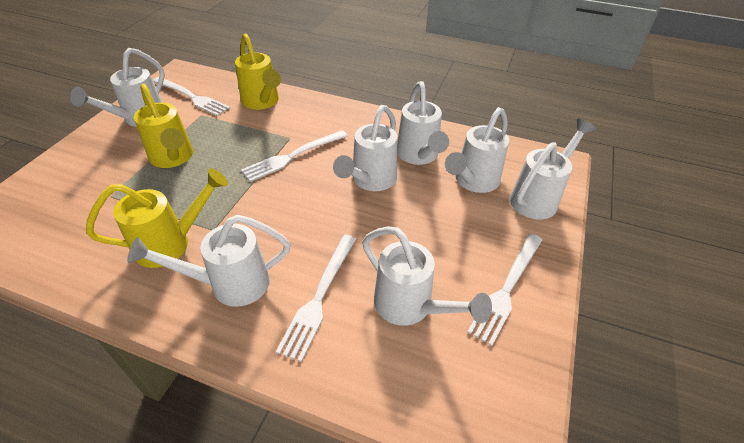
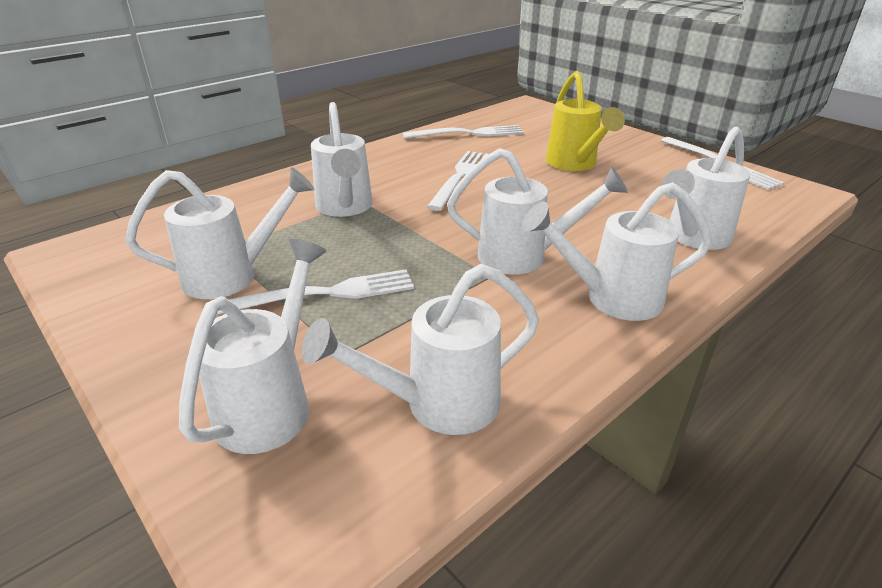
yellow watering can: 3 -> 1

